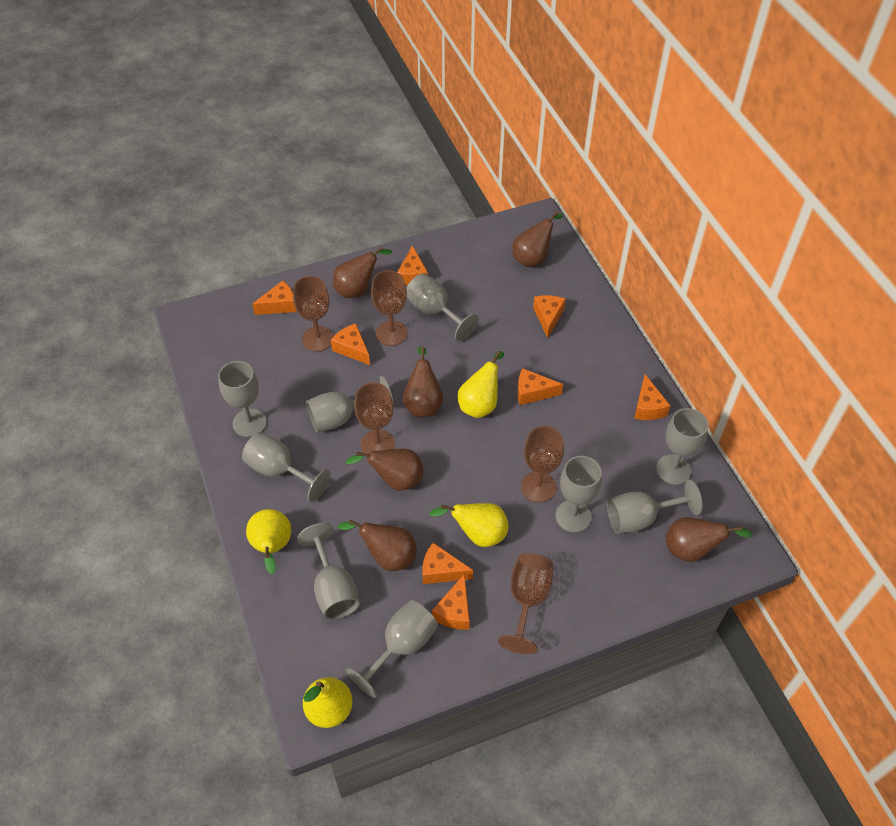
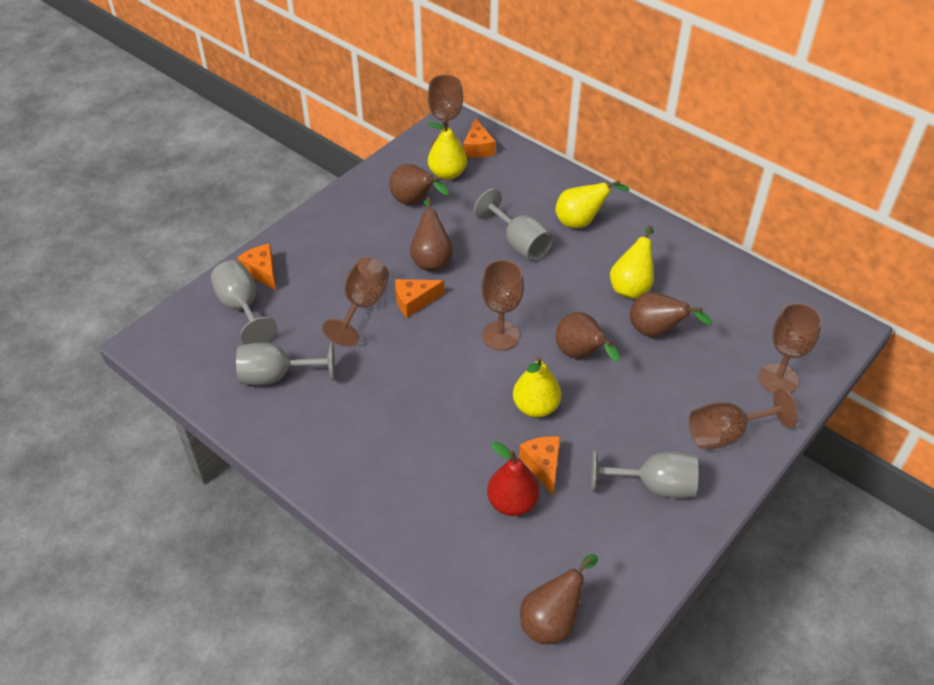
brown pear: 6 -> 5
grey goblet: 9 -> 4
orange cheese: 8 -> 4
red pear: 0 -> 1

